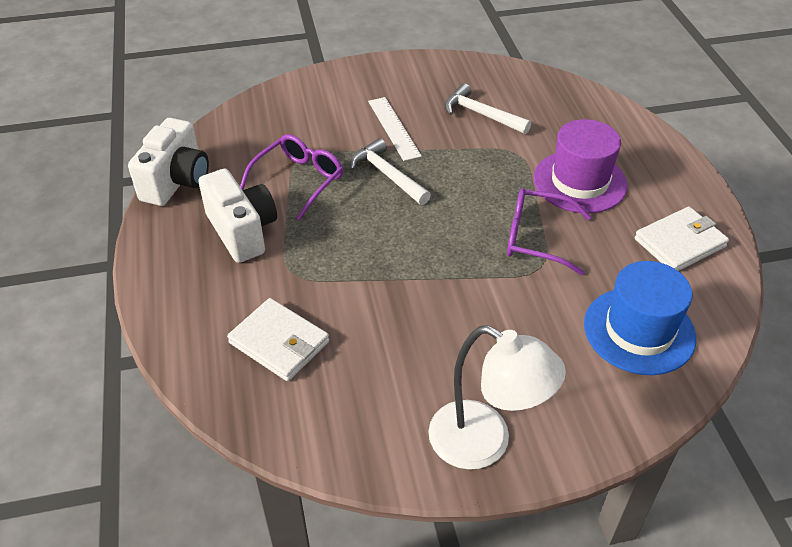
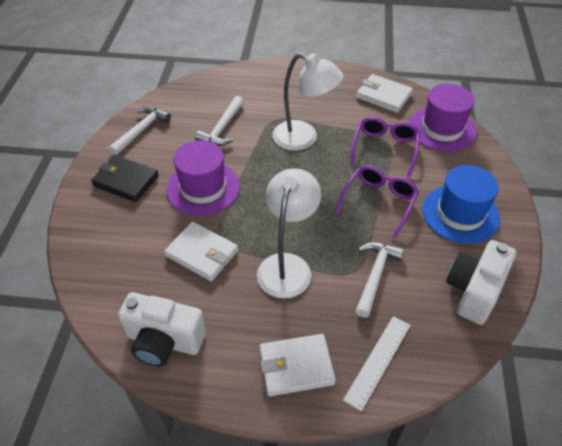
black wallet: 0 -> 1
purple hat: 1 -> 2
white hammer: 2 -> 3
white lamp: 1 -> 2
white wallet: 2 -> 3

